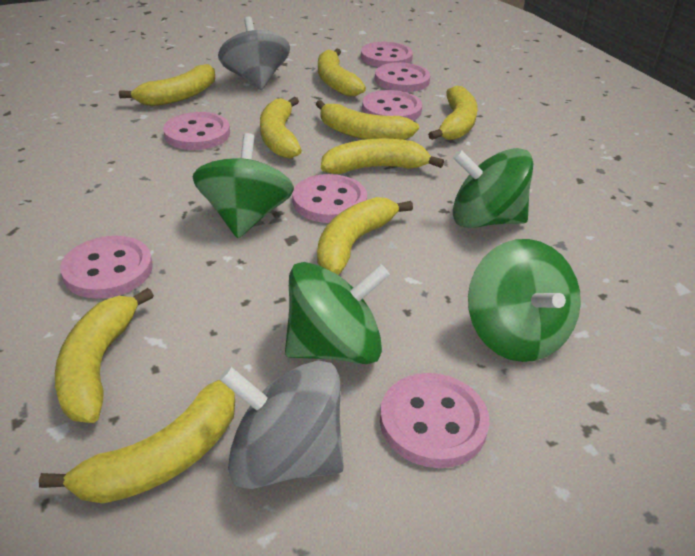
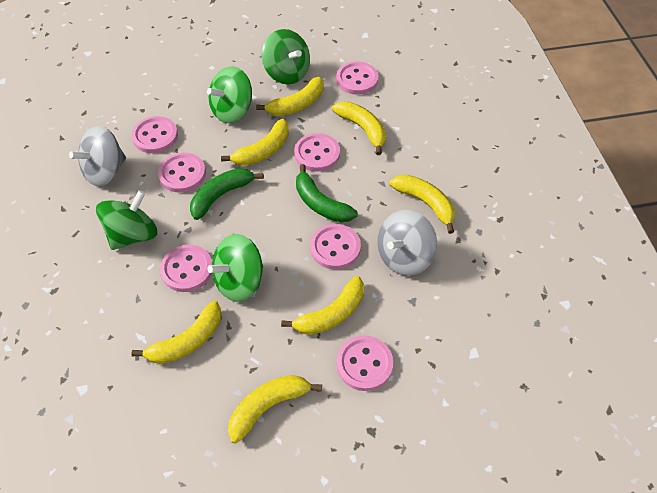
green banana: 0 -> 2
yellow banana: 9 -> 7

